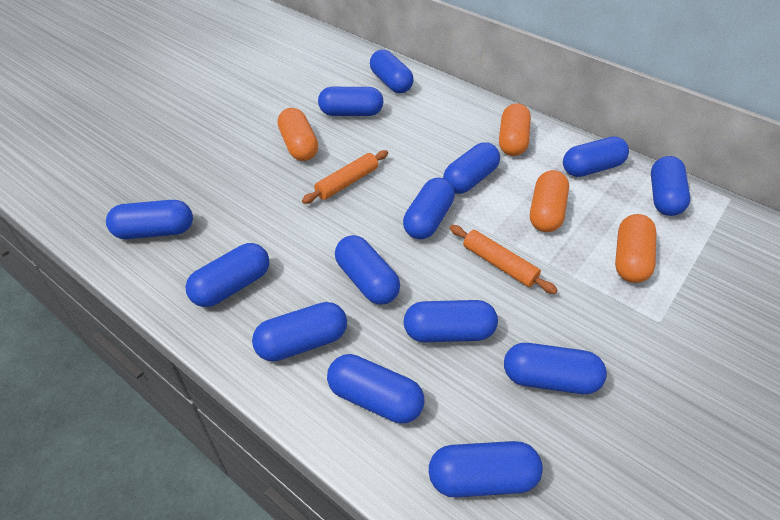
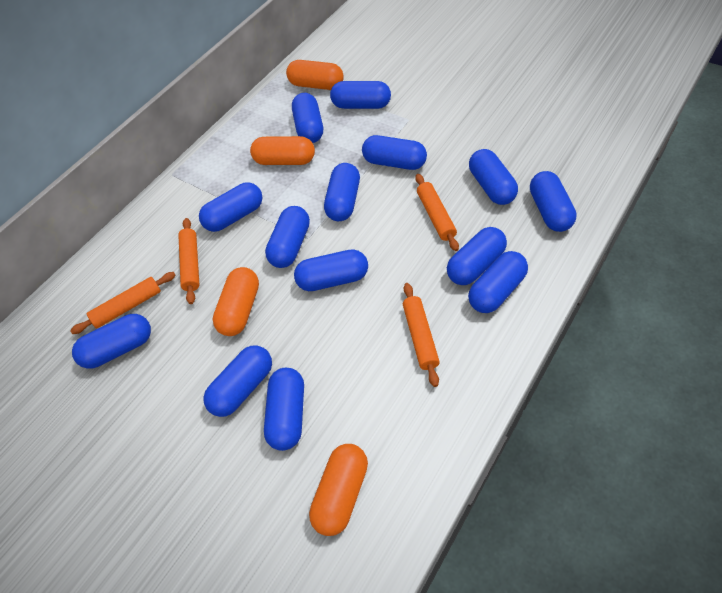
orange rolling pin: 2 -> 4

